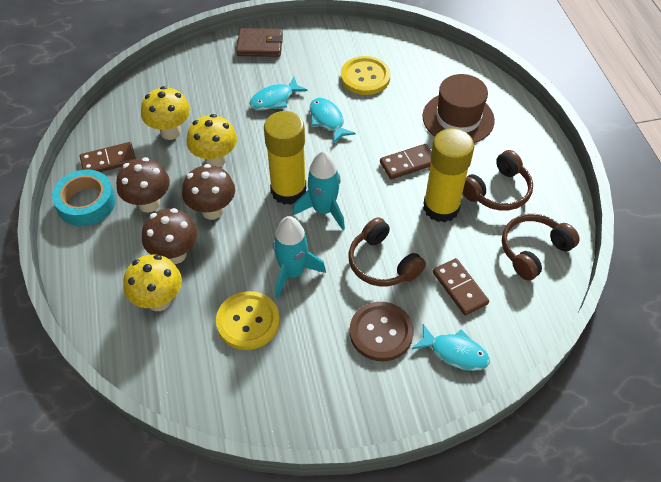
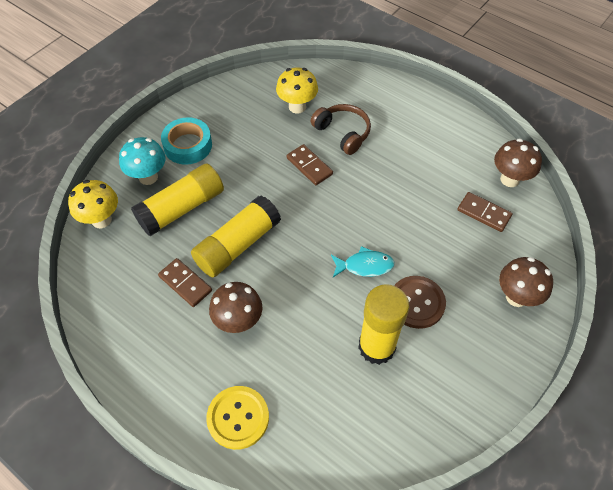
brown hat: 1 -> 0
brown headphones: 3 -> 1
brown wallet: 1 -> 0
turquoise fish: 3 -> 1
turquoise mushroom: 0 -> 1
turquoise rocket: 2 -> 0
yellow button: 2 -> 1
yellow glue stick: 2 -> 3
yellow mushroom: 3 -> 2

